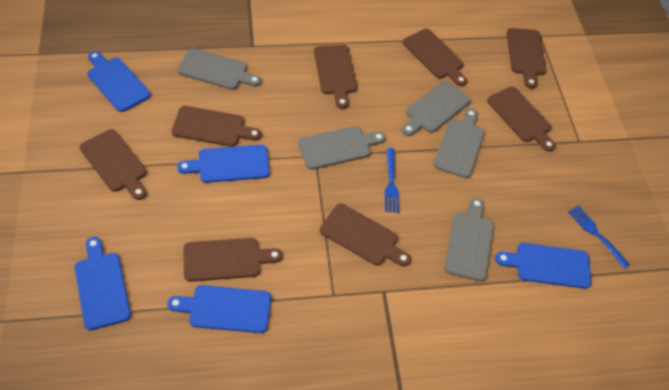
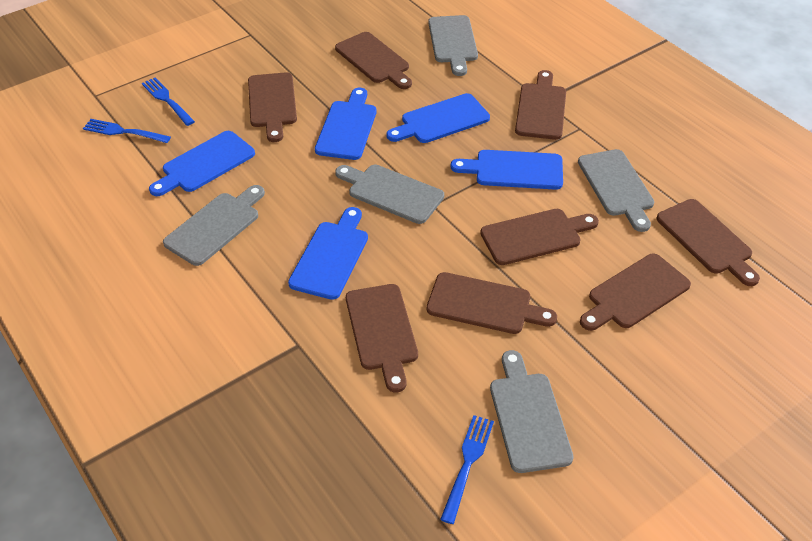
blue fork: 2 -> 3

